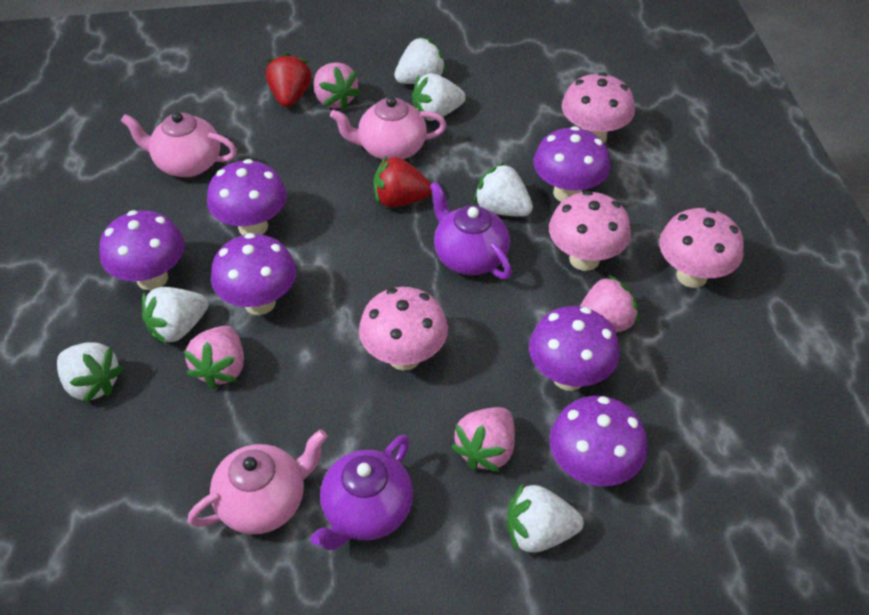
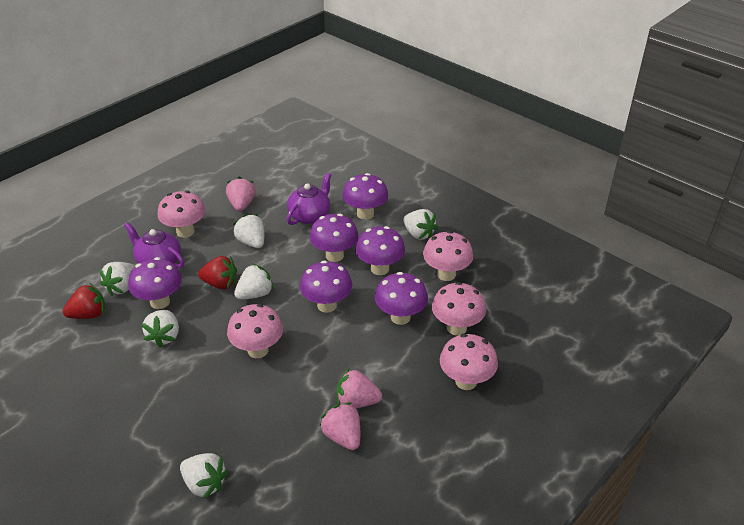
pink mushroom: 4 -> 5
pink strawberry: 4 -> 3
pink teapot: 3 -> 0

